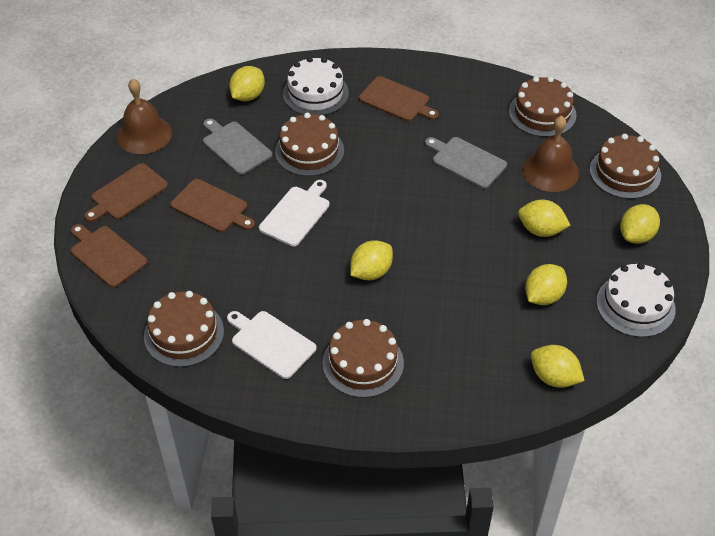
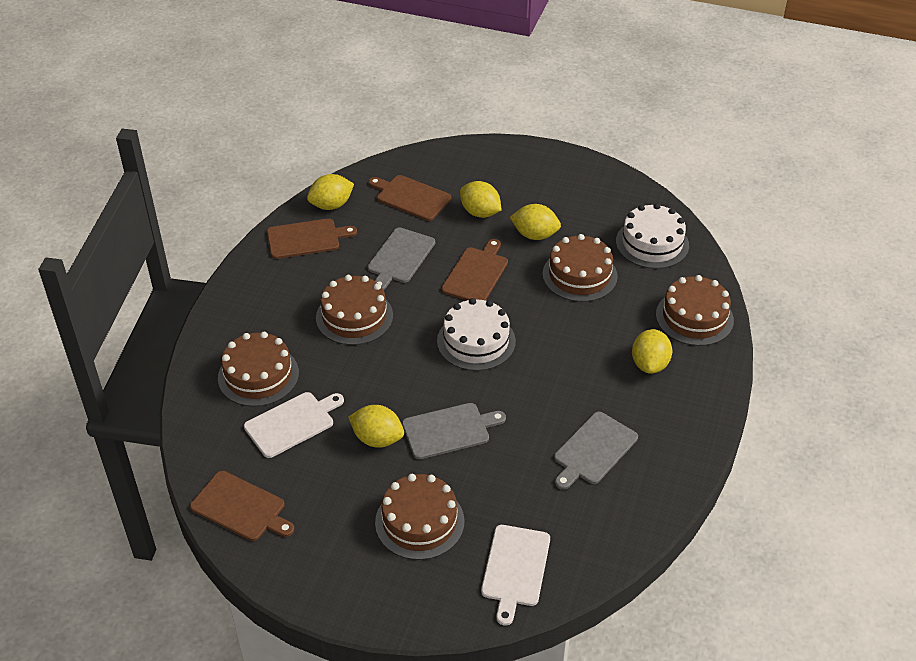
brown bell: 2 -> 0
grey cutting board: 2 -> 3
yellow lemon: 6 -> 5

